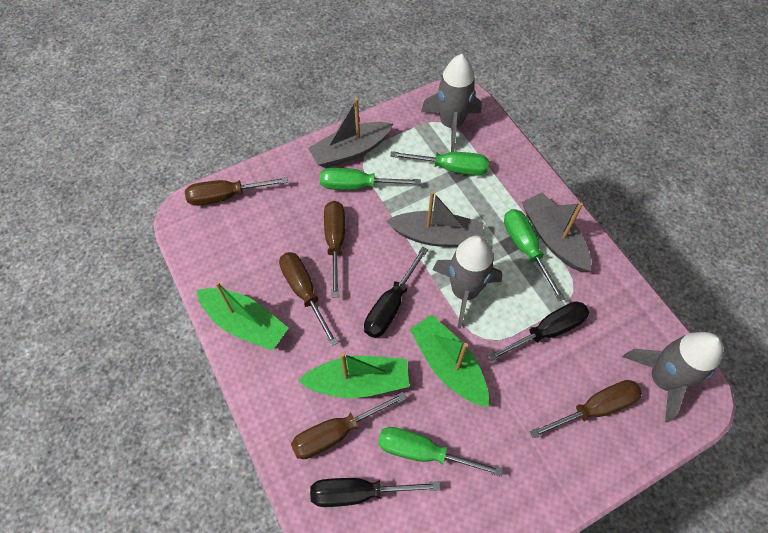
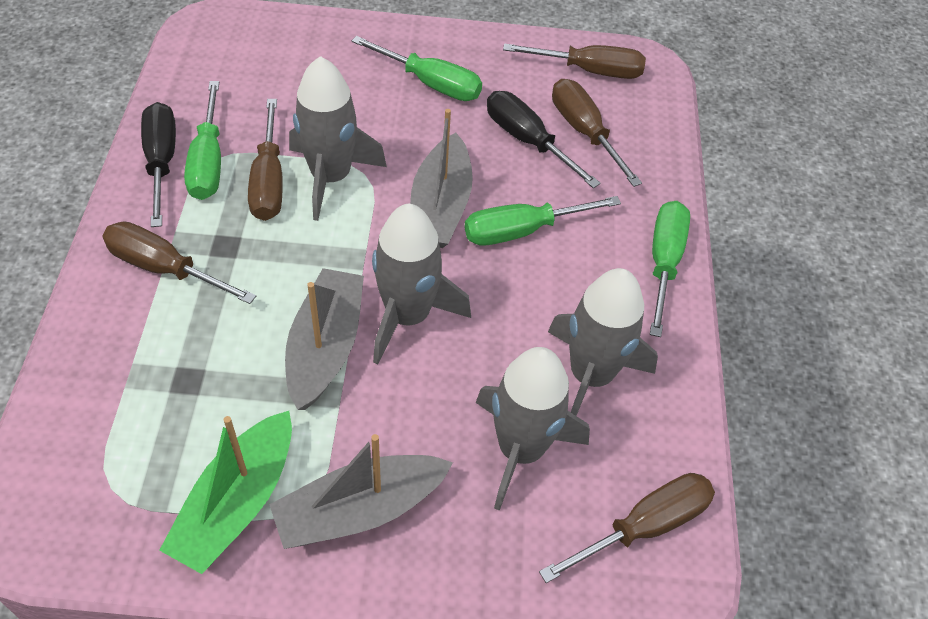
black screwdriver: 3 -> 2
green boat: 3 -> 1
grey rocket: 3 -> 4

